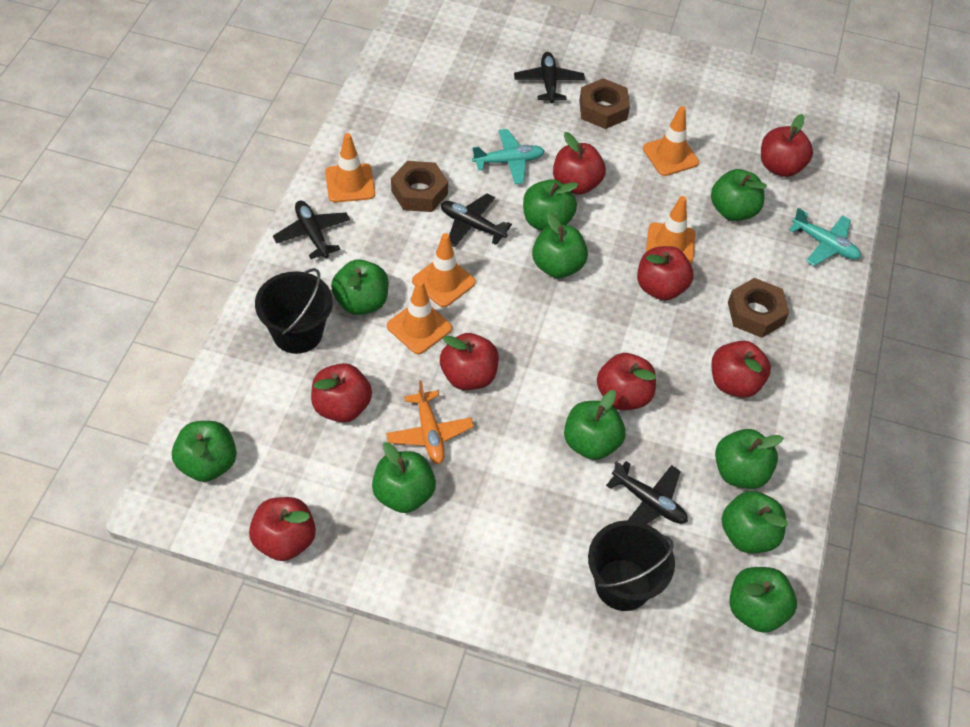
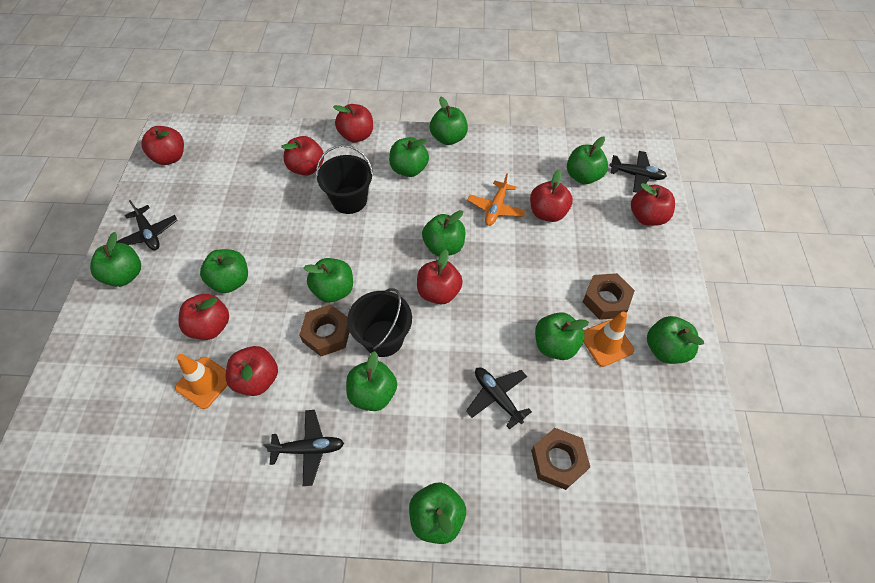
green apple: 10 -> 11
orange traffic cone: 5 -> 2
turquoise plane: 2 -> 0

